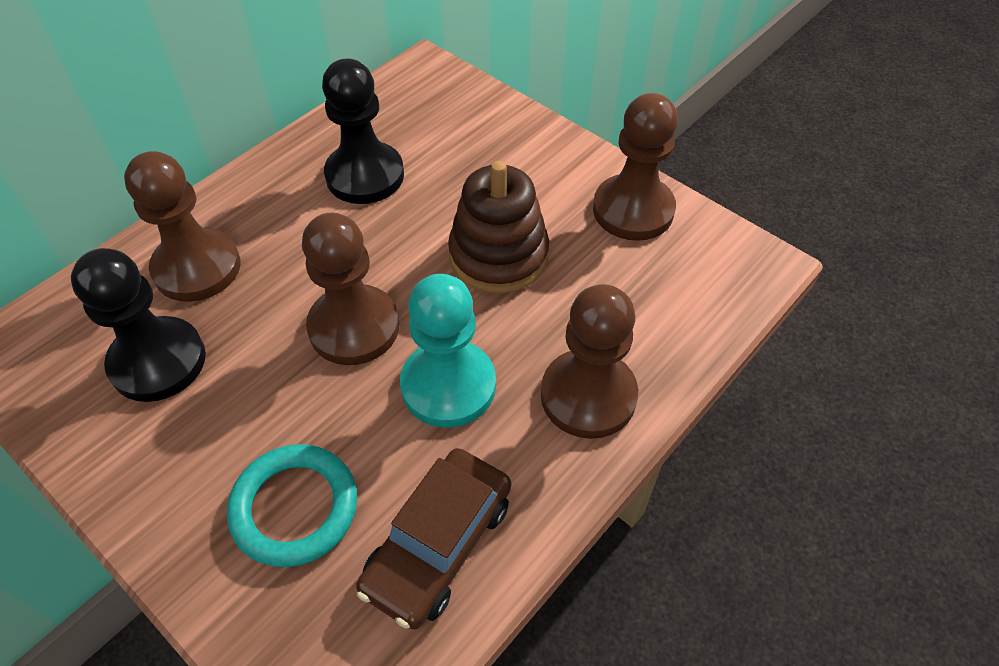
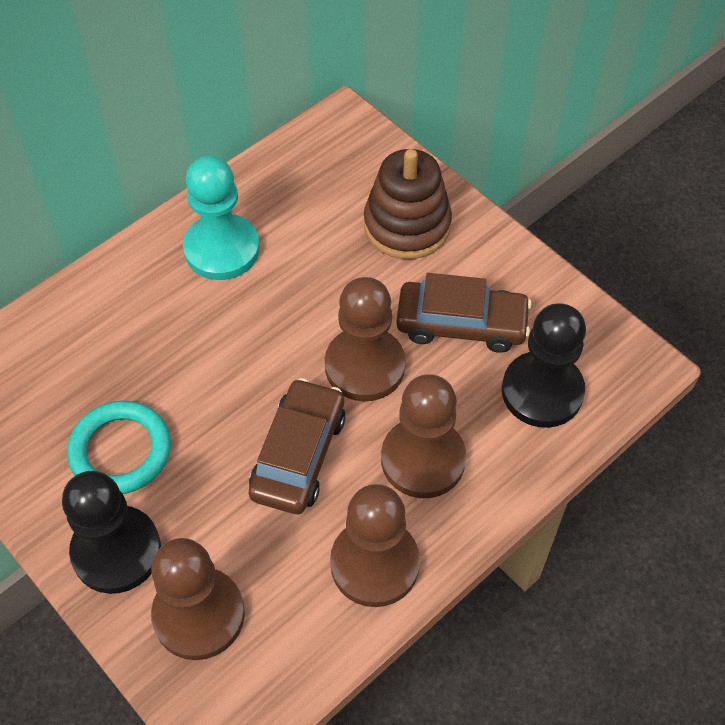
brown car: 1 -> 2

